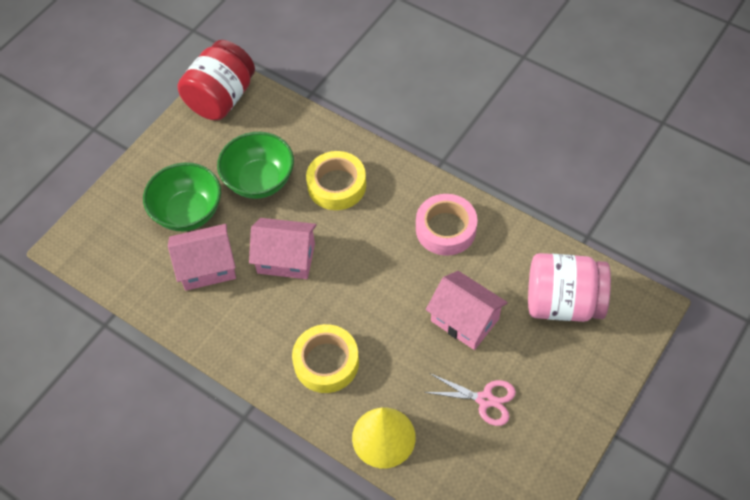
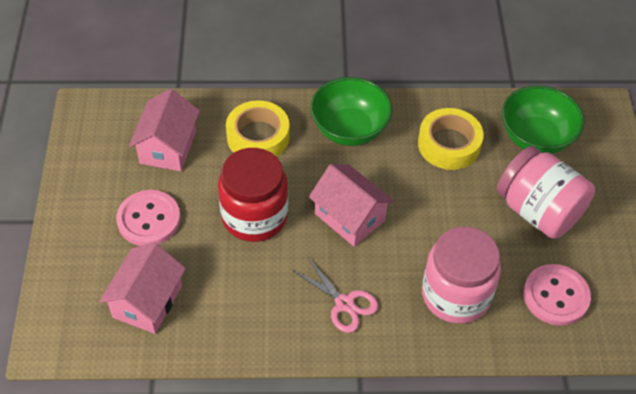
pink button: 0 -> 2
pink jar: 1 -> 2
pink tape: 1 -> 0
yellow cone: 1 -> 0

